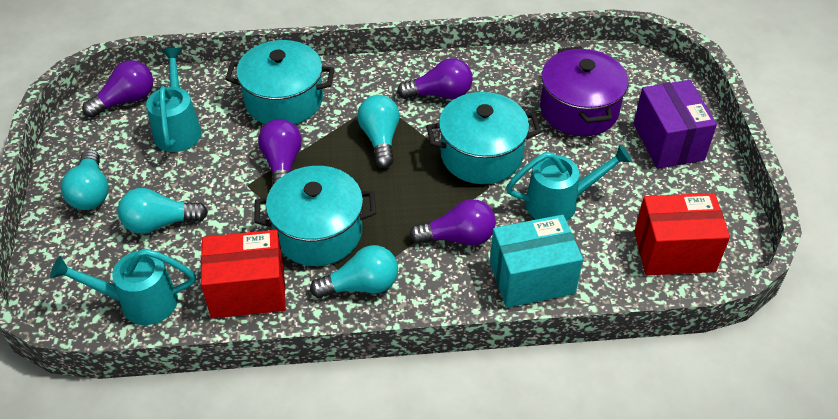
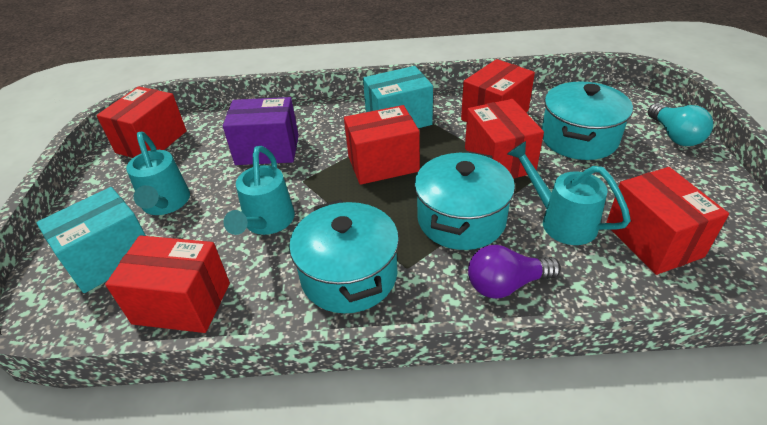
purple light bulb: 4 -> 1
purple pot: 1 -> 0
red box: 2 -> 6
turquoise box: 1 -> 2
turquoise light bulb: 4 -> 1

